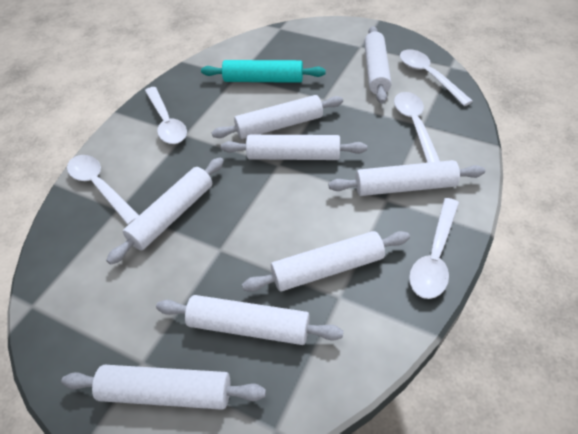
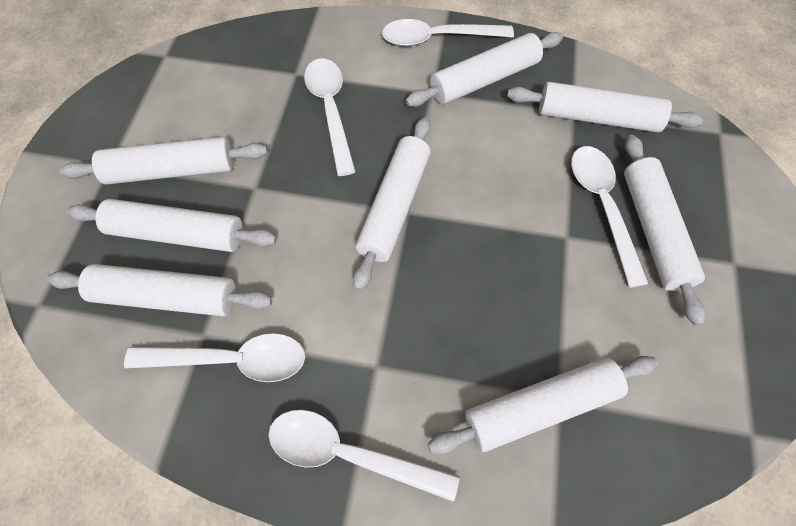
turquoise rolling pin: 1 -> 0

